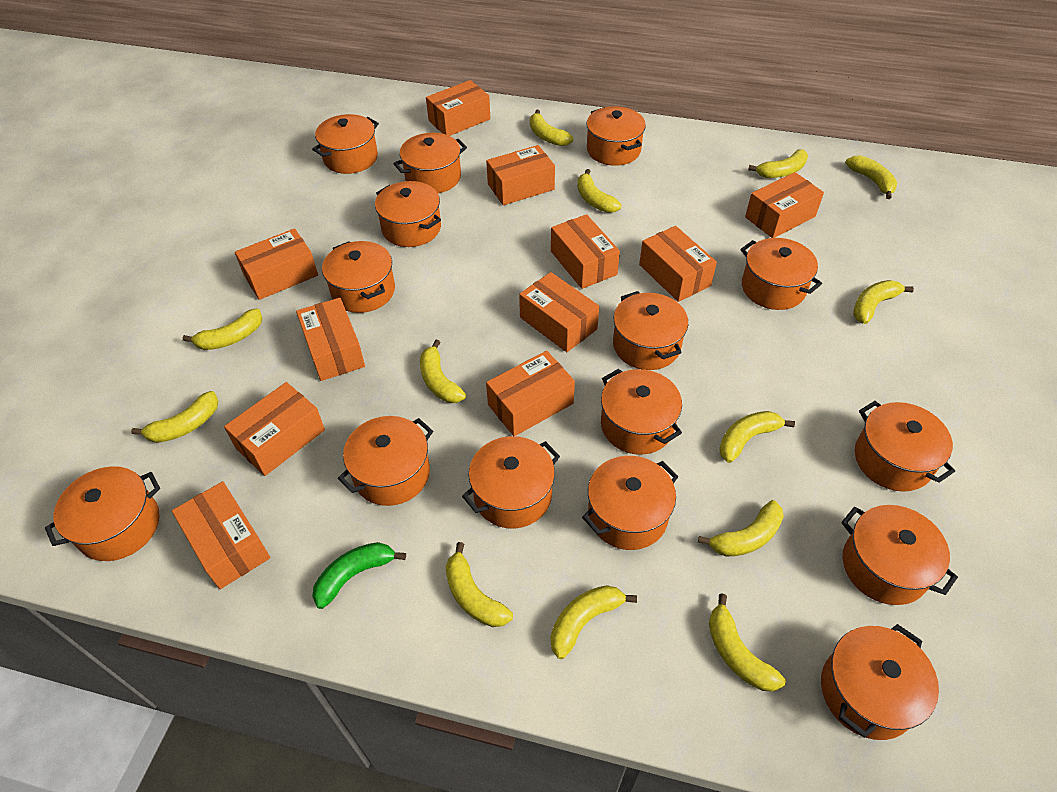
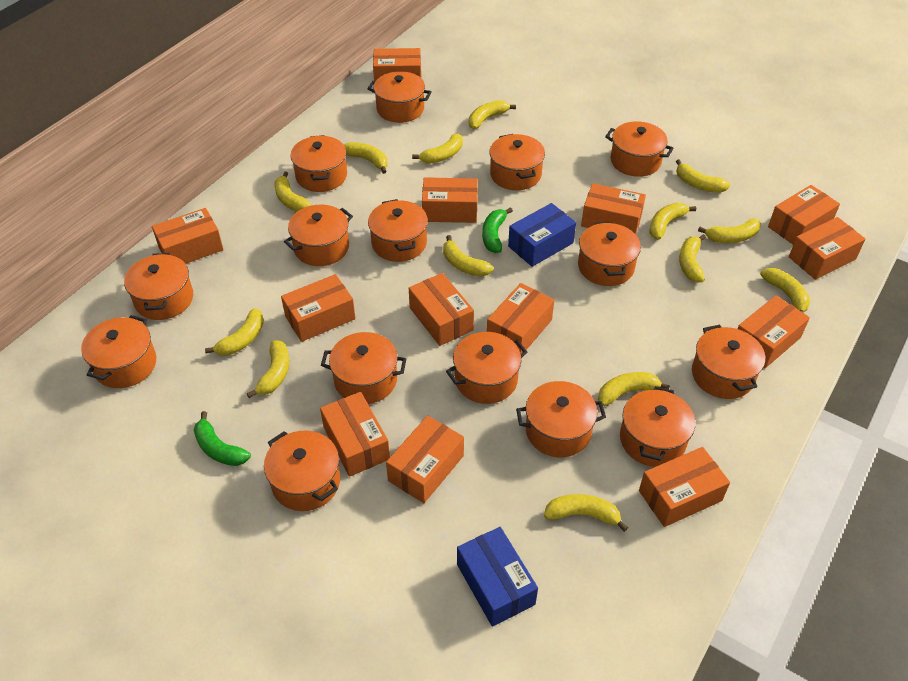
blue box: 0 -> 2
green banana: 1 -> 2
orange box: 11 -> 13
yellow banana: 13 -> 14

